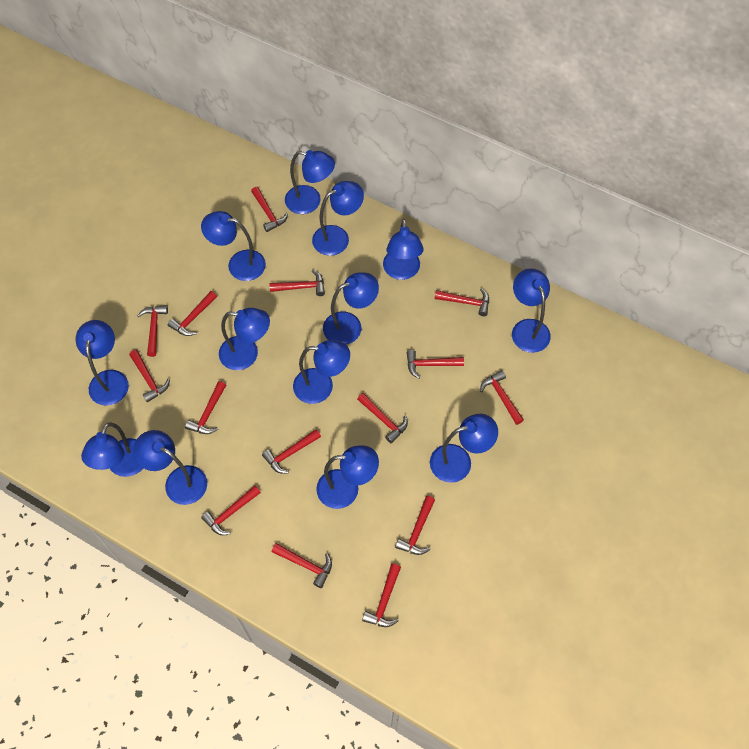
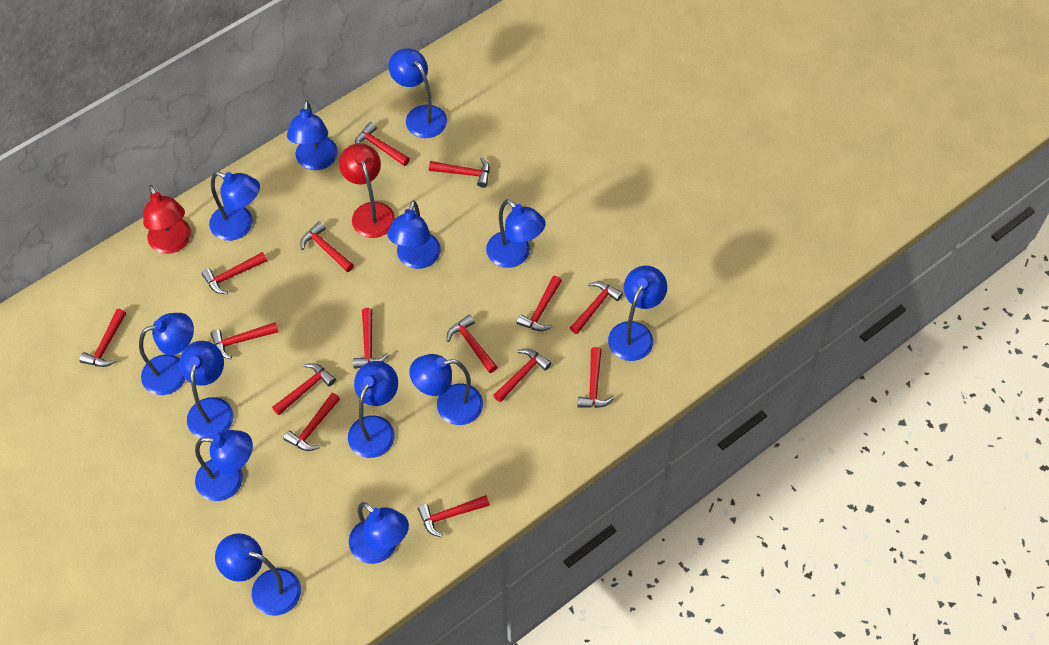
red lamp: 0 -> 2

